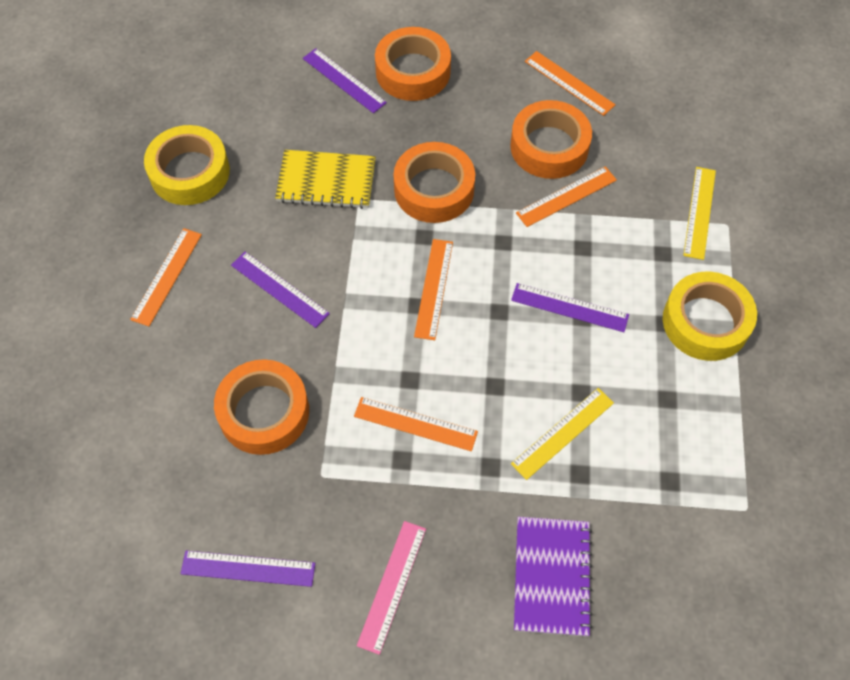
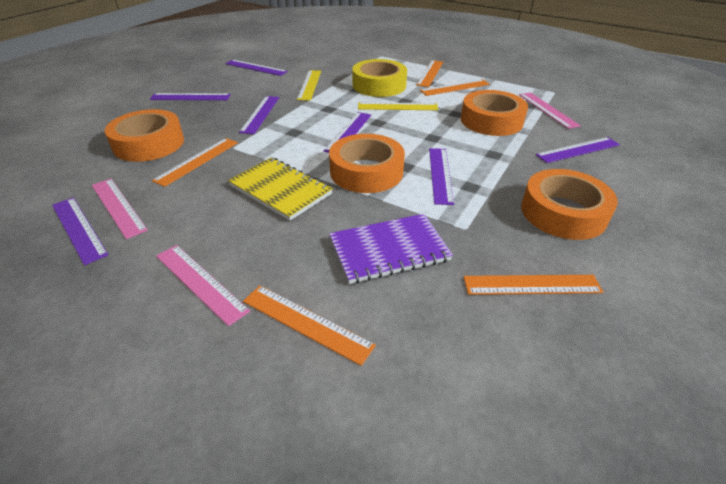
pink ruler: 1 -> 3
purple ruler: 4 -> 7
yellow tape: 2 -> 1

